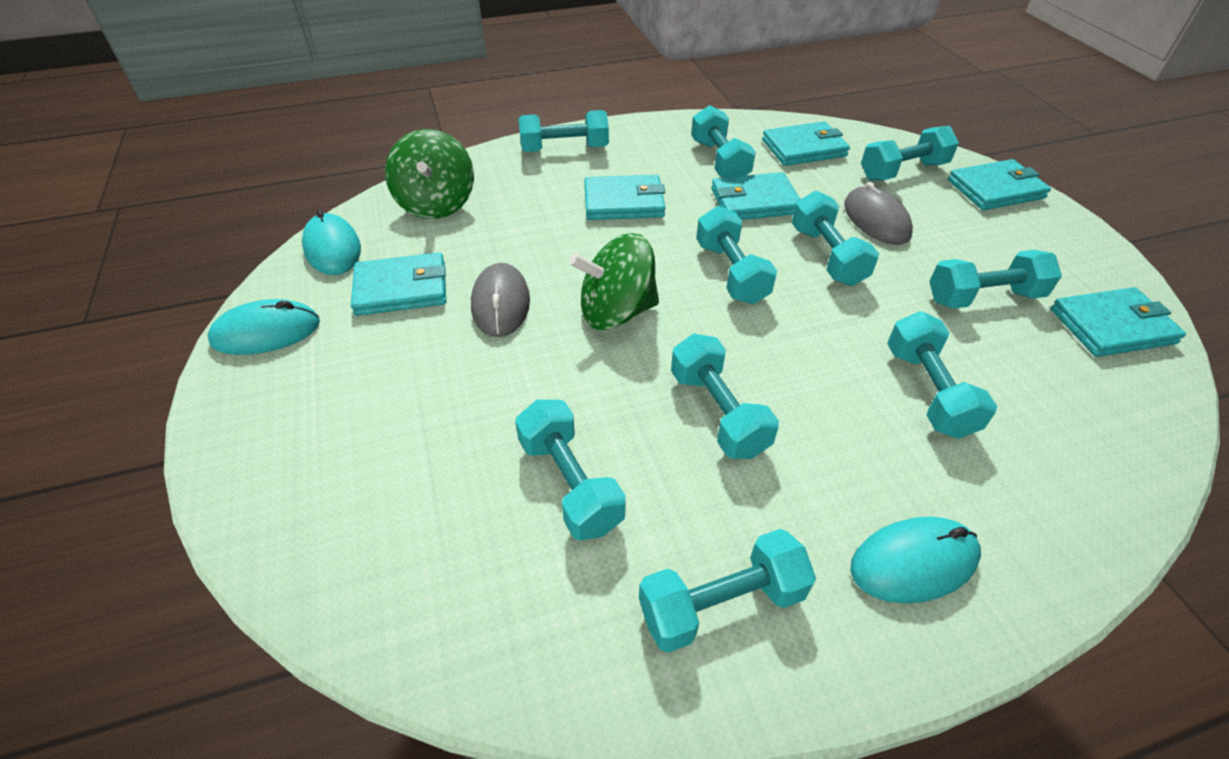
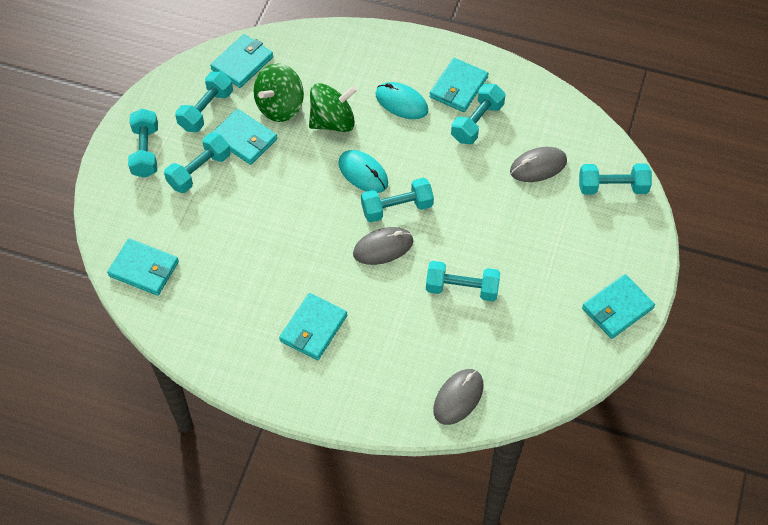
grey mouse: 2 -> 3
turquoise dumbbell: 10 -> 7
turquoise mouse: 3 -> 2

